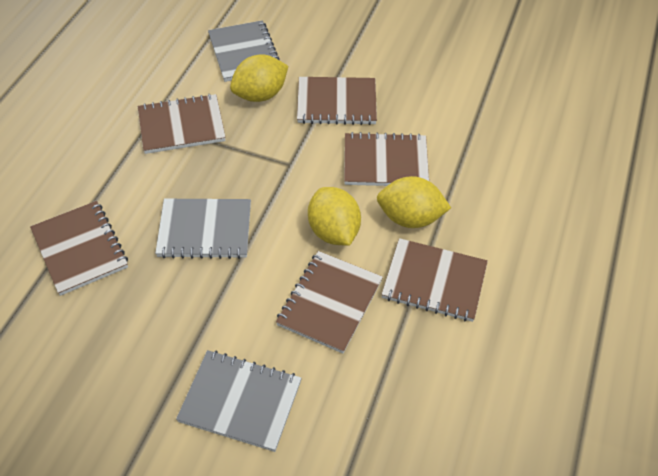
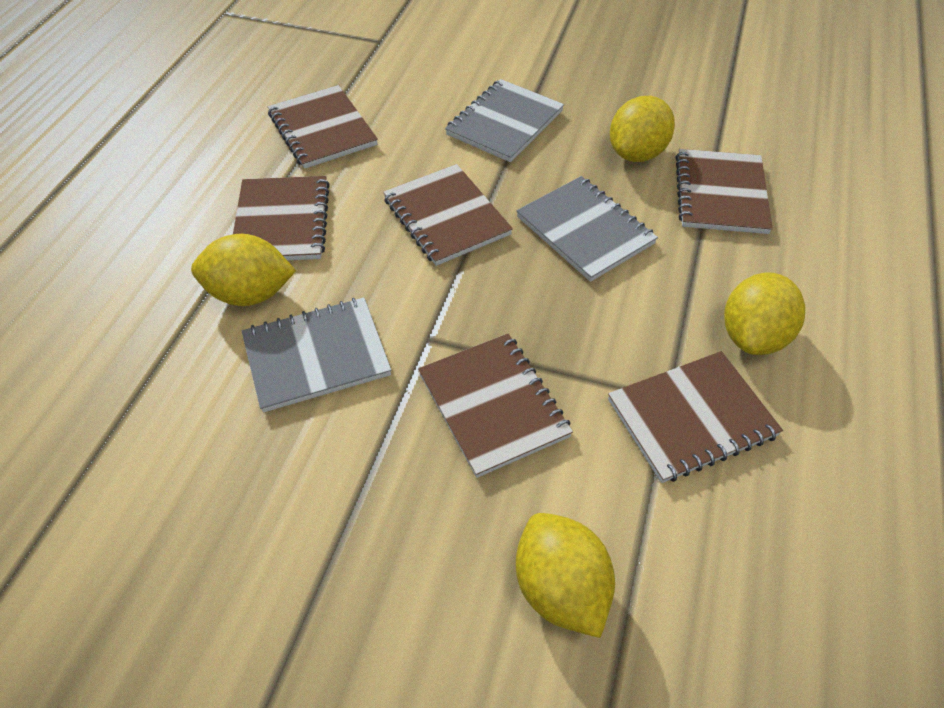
yellow lemon: 3 -> 4

